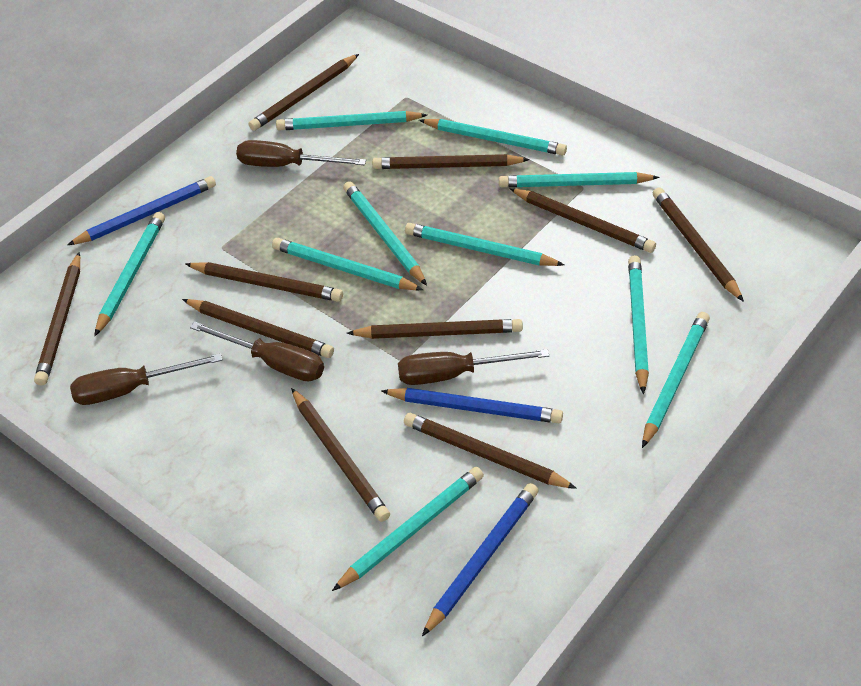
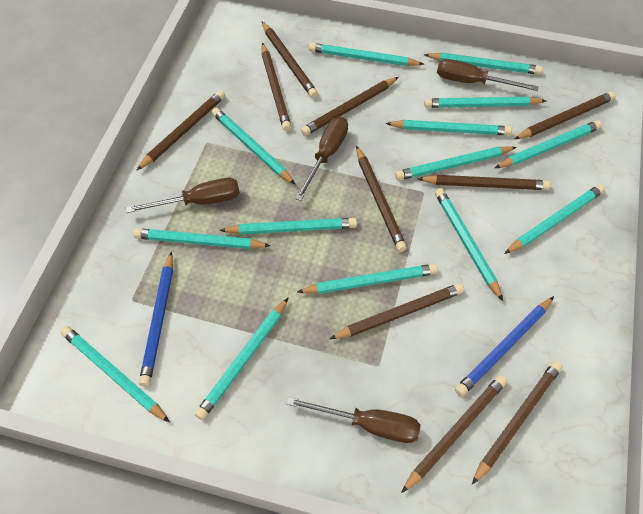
blue pencil: 3 -> 2
turquoise pencil: 10 -> 14

